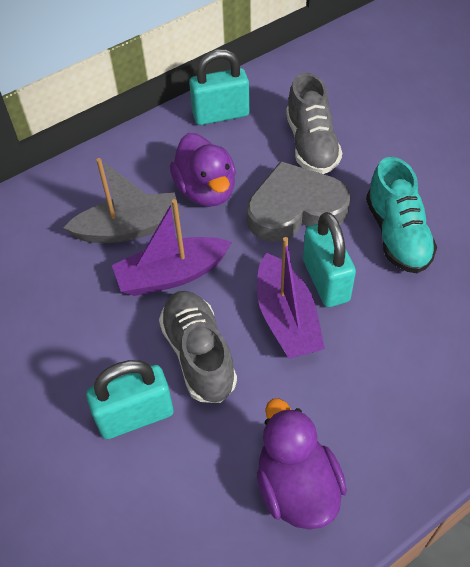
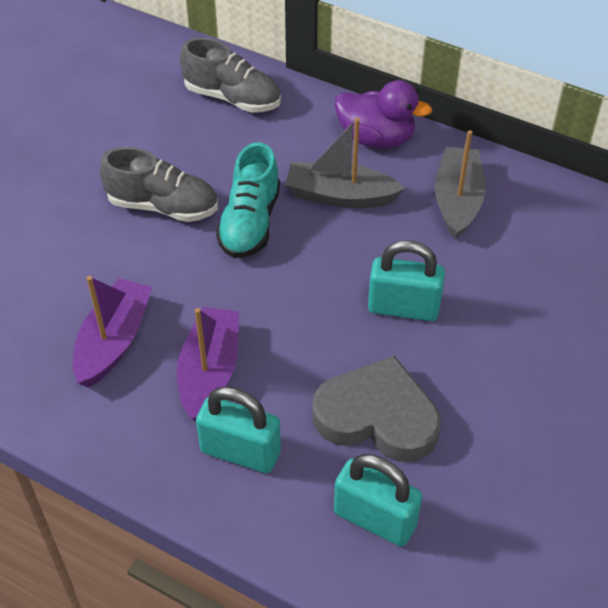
grey boat: 1 -> 2
purple duck: 2 -> 1

